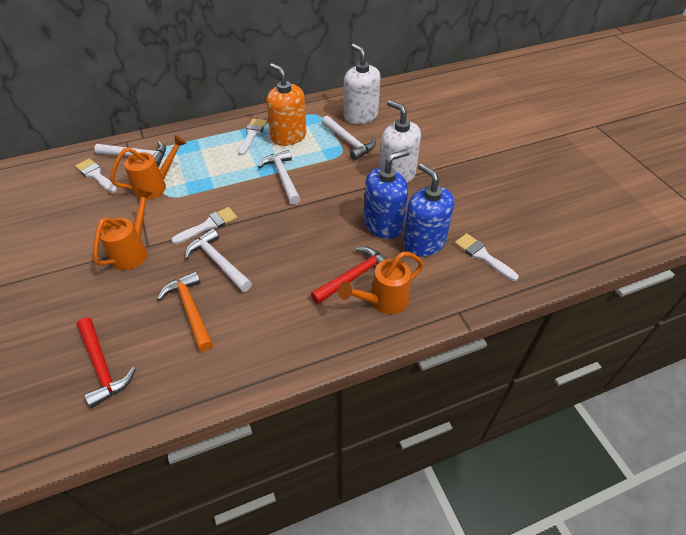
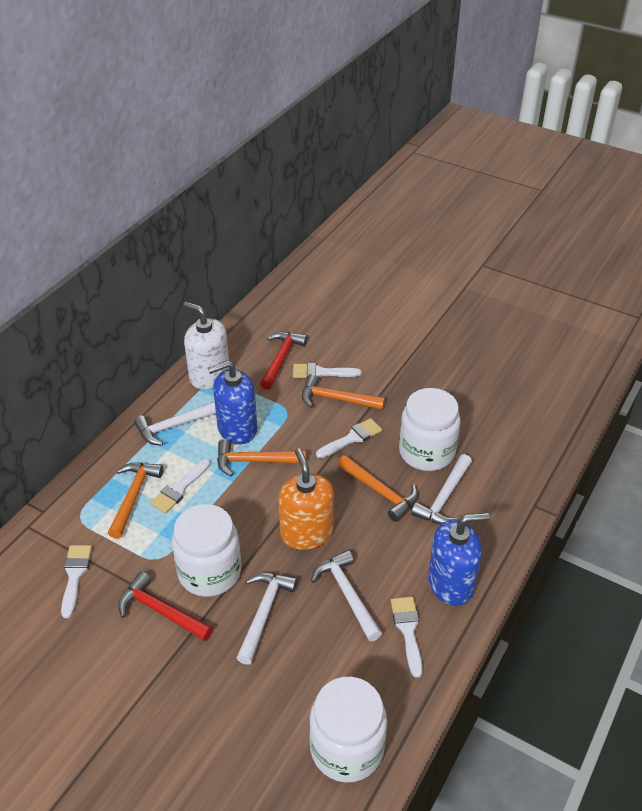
orange hammer: 1 -> 4
orange watering can: 3 -> 0
white brush: 4 -> 5
white jar: 0 -> 3
white soap dispenser: 2 -> 1

